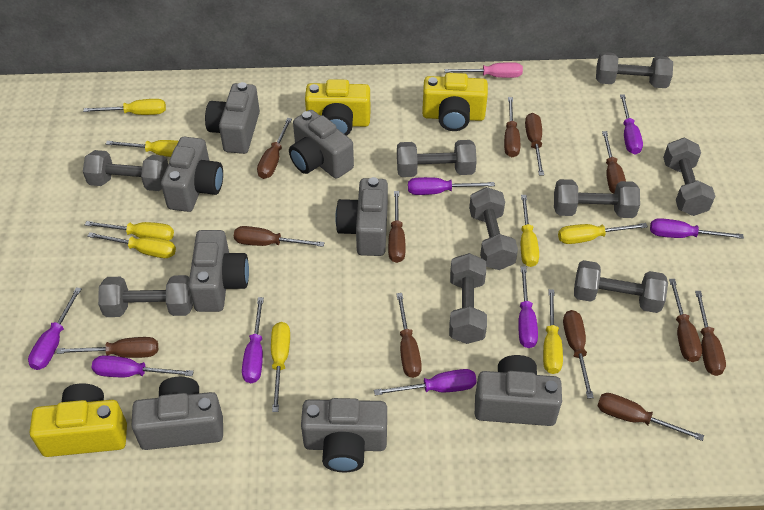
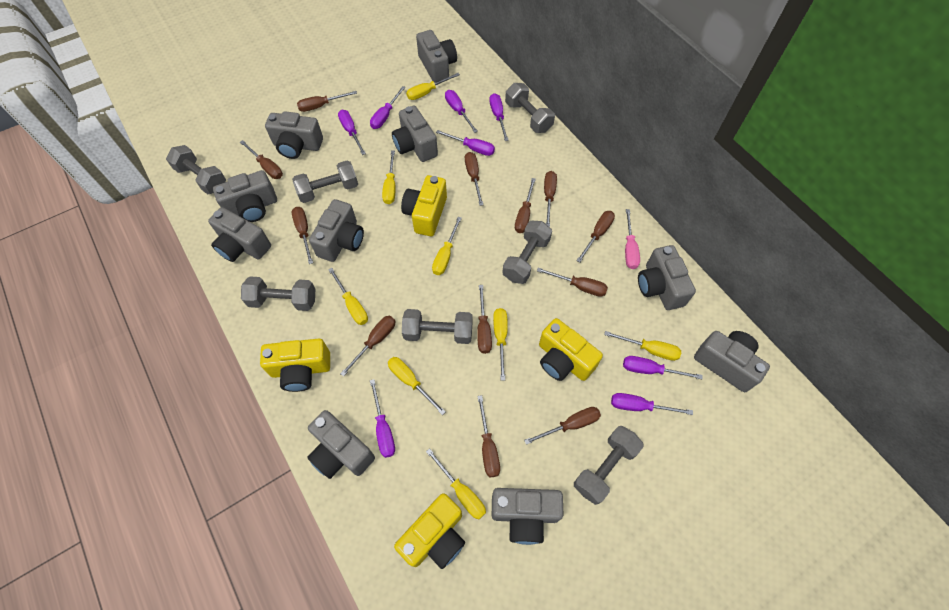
grey camera: 8 -> 10
grey dumbbell: 9 -> 7
yellow camera: 3 -> 4

